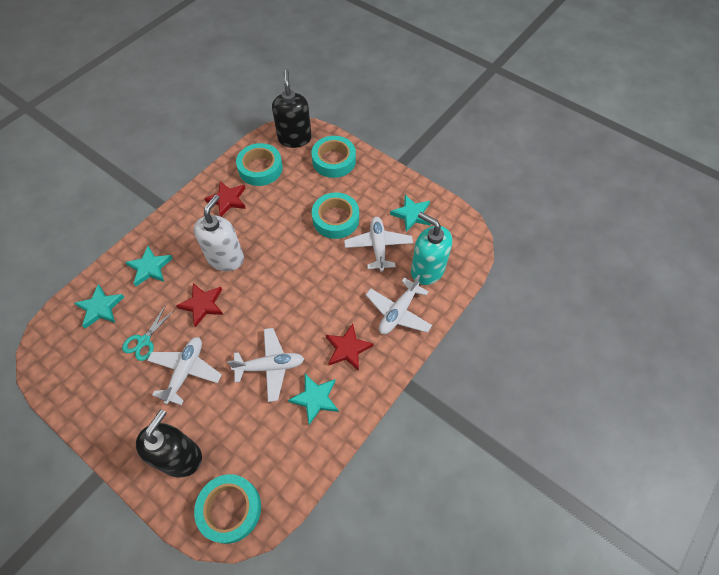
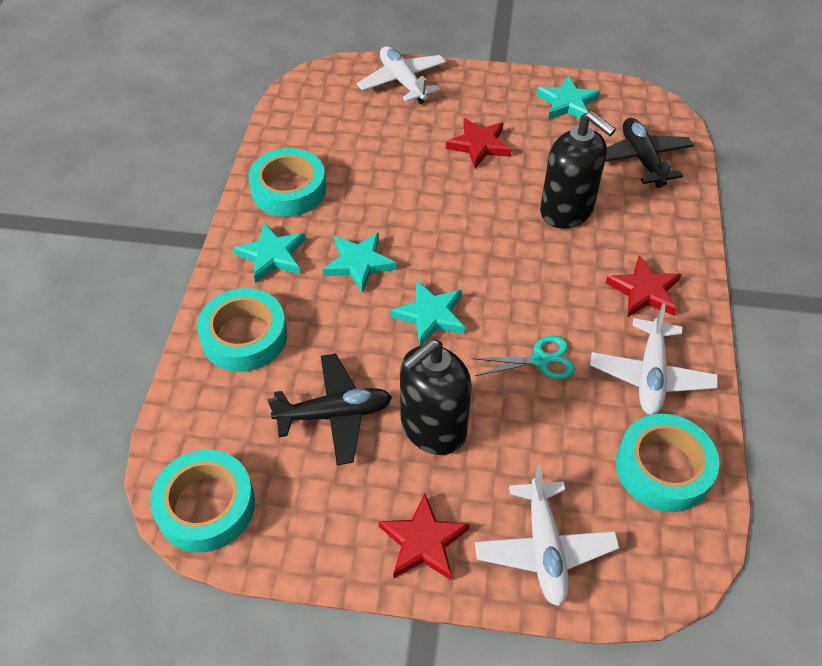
black plane: 0 -> 2
turquoise soap dispenser: 1 -> 0
white plane: 4 -> 3
white soap dispenser: 1 -> 0

